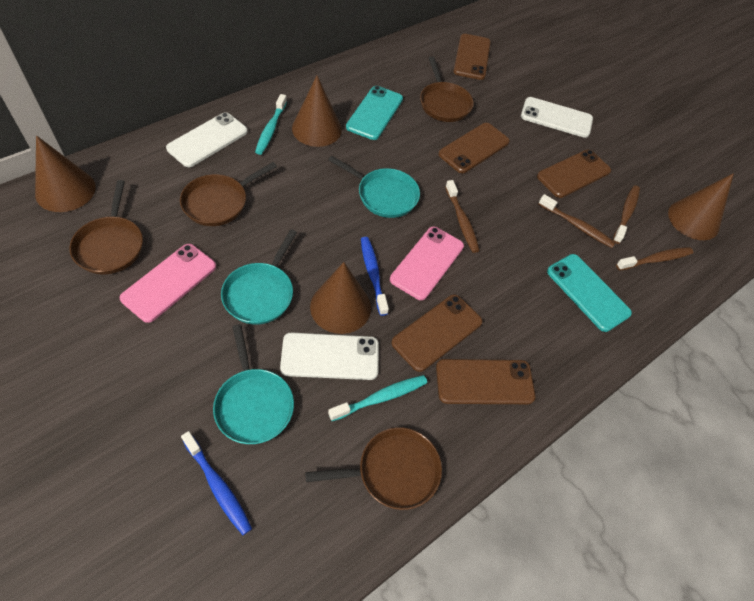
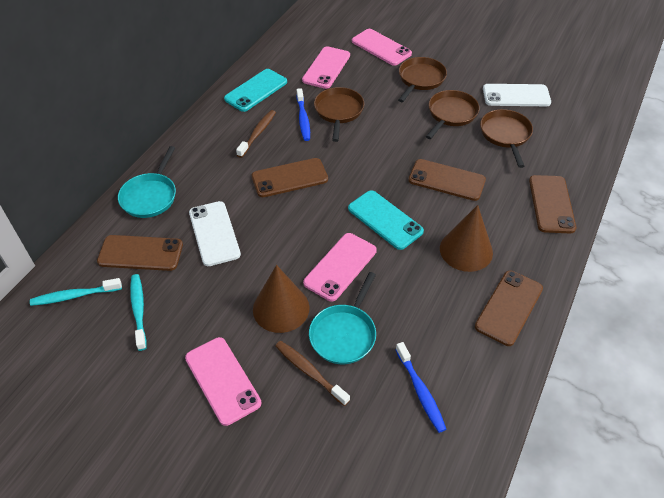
brown cone: 4 -> 2
brown toothbrush: 4 -> 2
pink phone: 2 -> 4
turquoise pan: 3 -> 2
white phone: 3 -> 2

